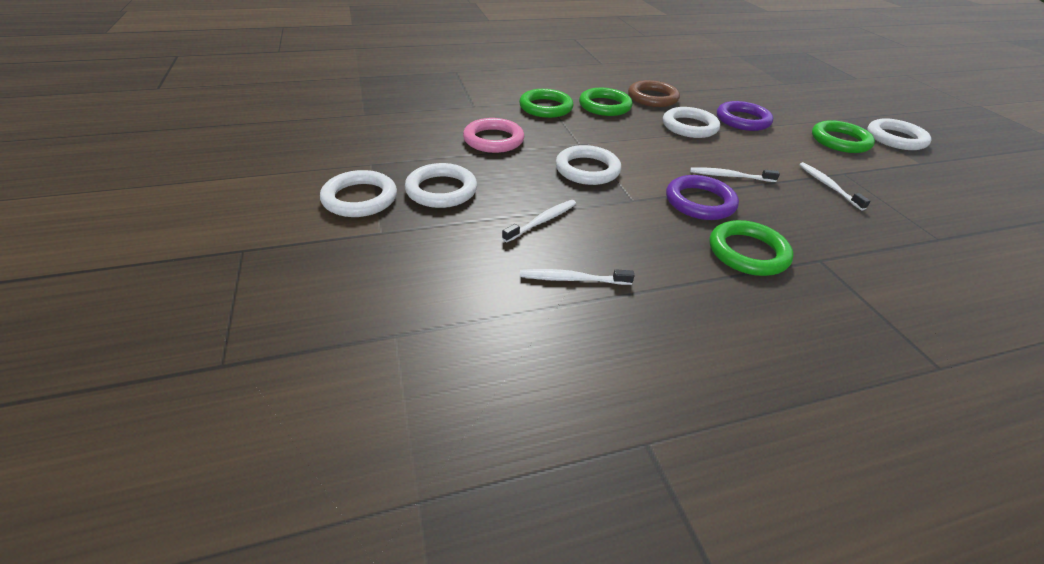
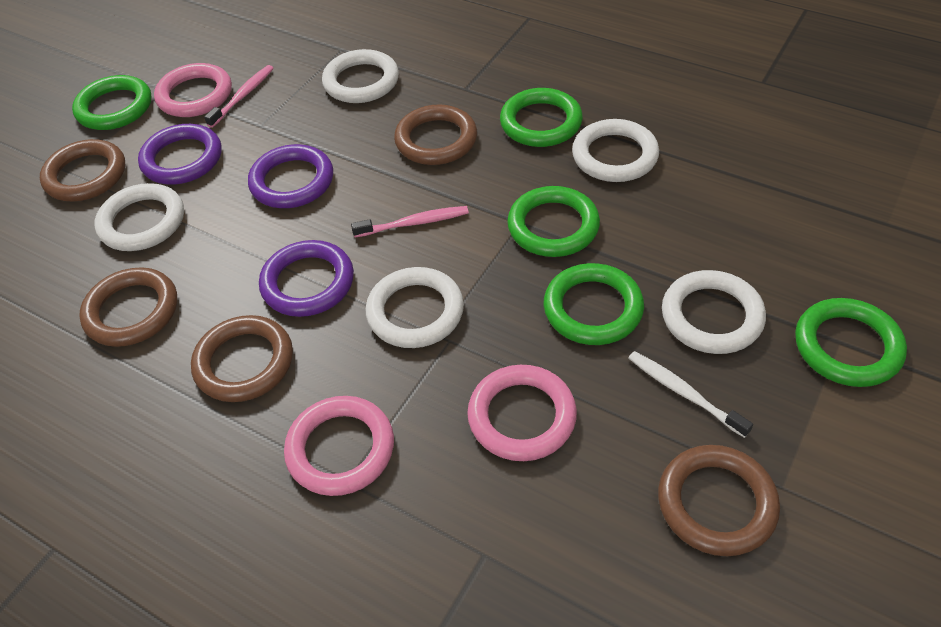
brown ring: 1 -> 5
green ring: 4 -> 5
pink ring: 1 -> 3
pink toothbrush: 0 -> 2
purple ring: 2 -> 3
white toothbrush: 4 -> 1

